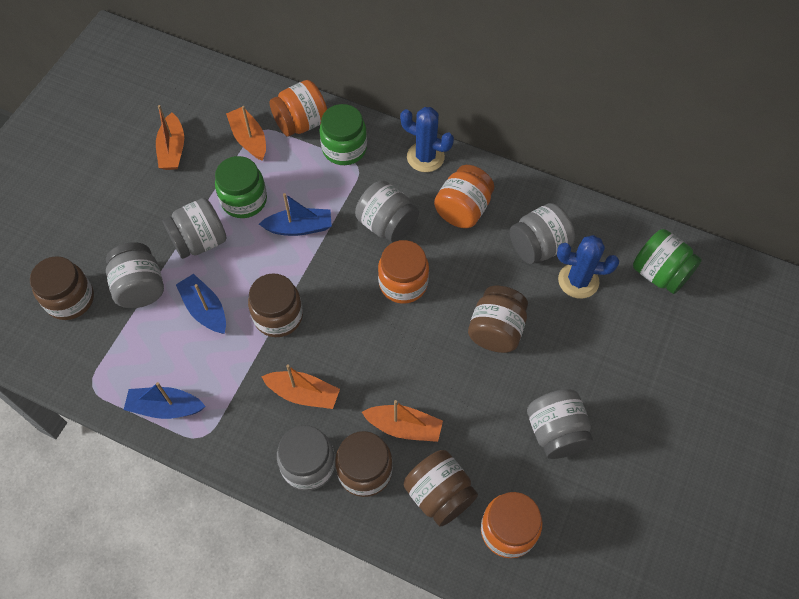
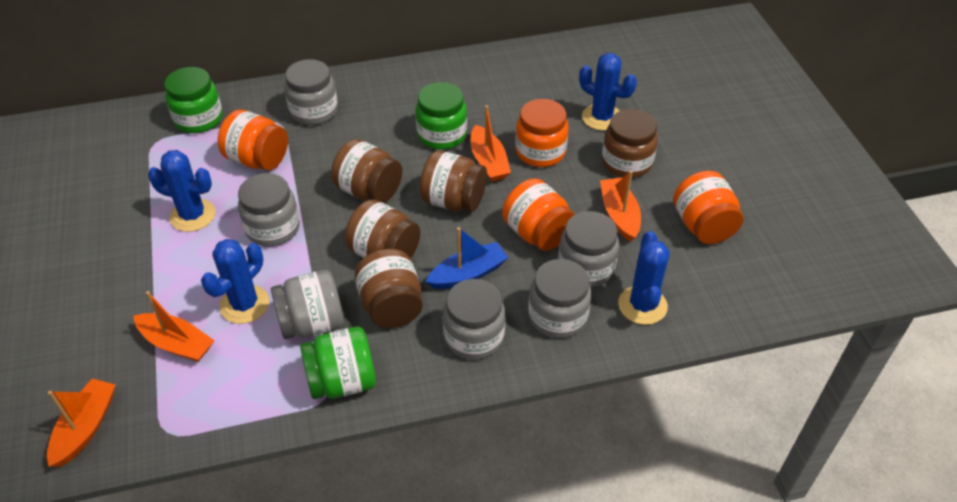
blue boat: 3 -> 1
blue cactus: 2 -> 4

